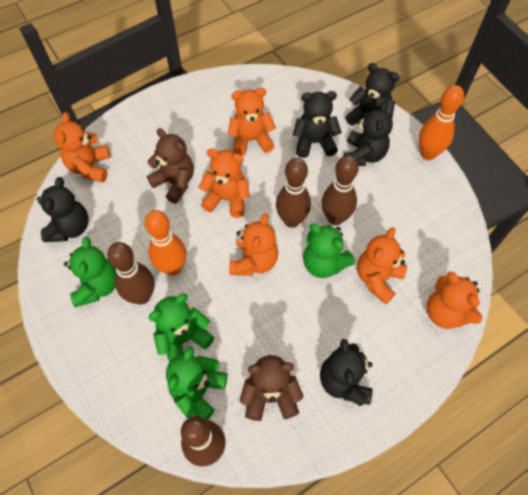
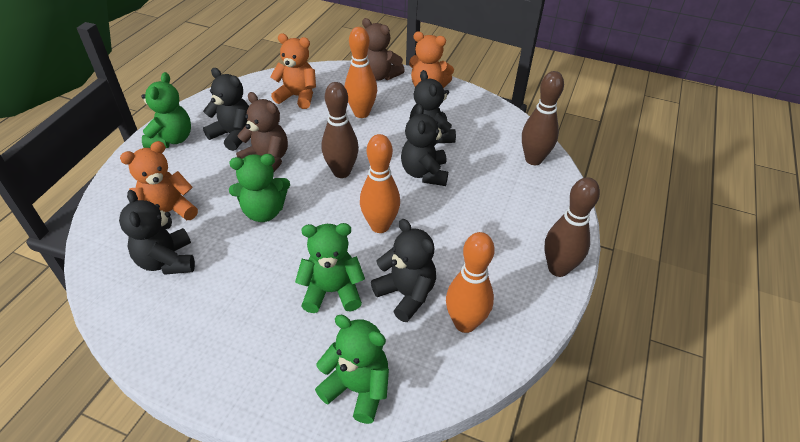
brown bowling pin: 4 -> 3
orange bowling pin: 2 -> 3
orange teddy bear: 6 -> 3

